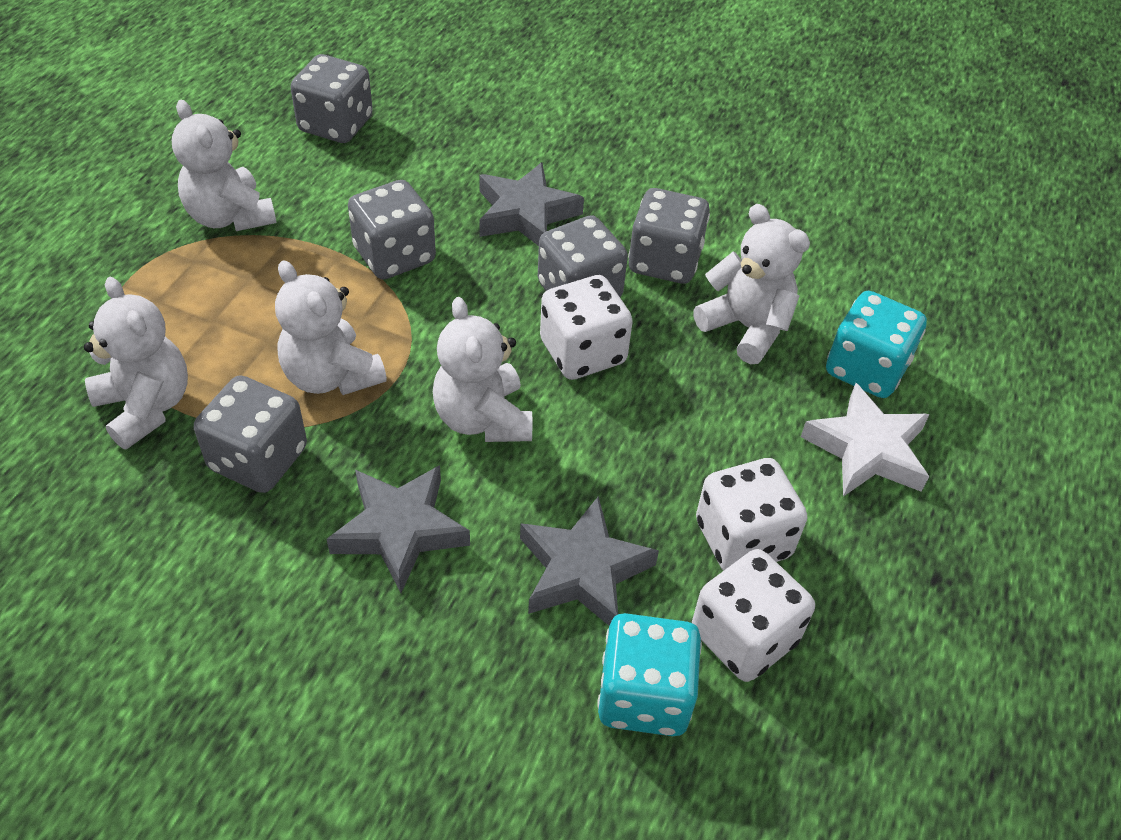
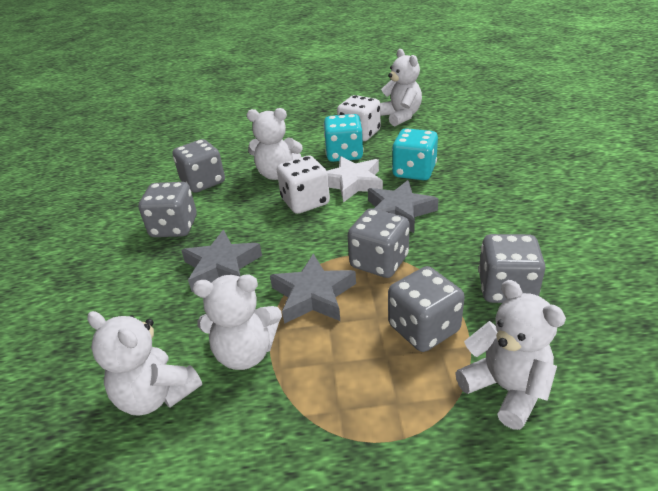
white dice: 3 -> 2

